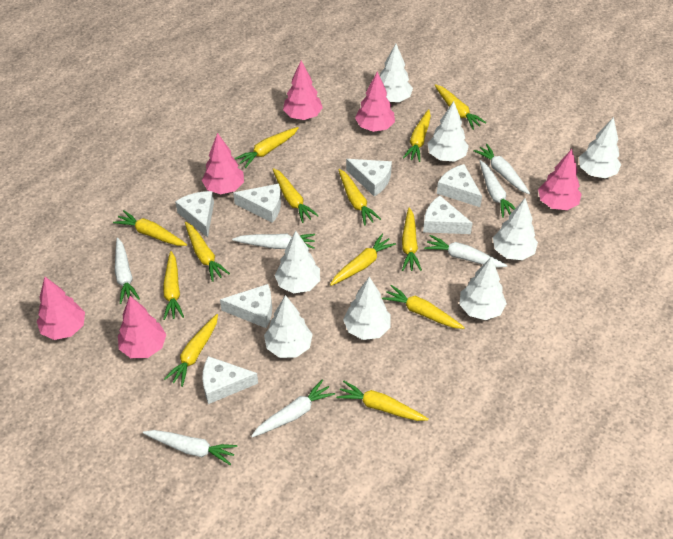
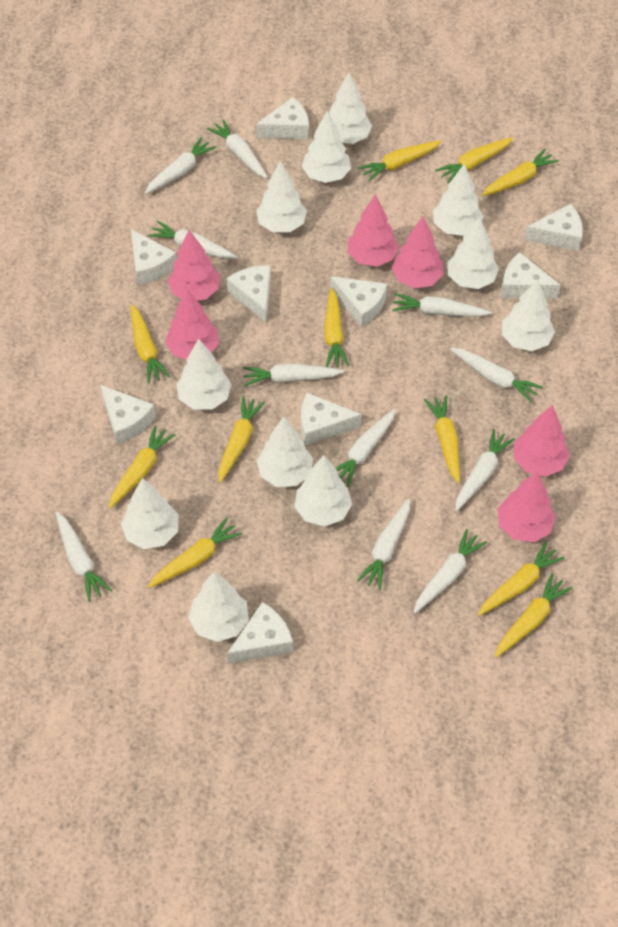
white carrot: 7 -> 11
white cheese: 7 -> 9
white tree: 8 -> 11
yellow carrot: 13 -> 11

